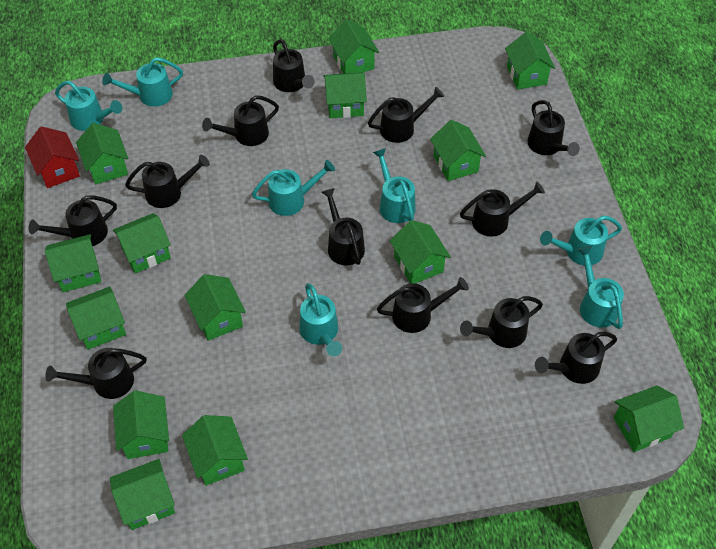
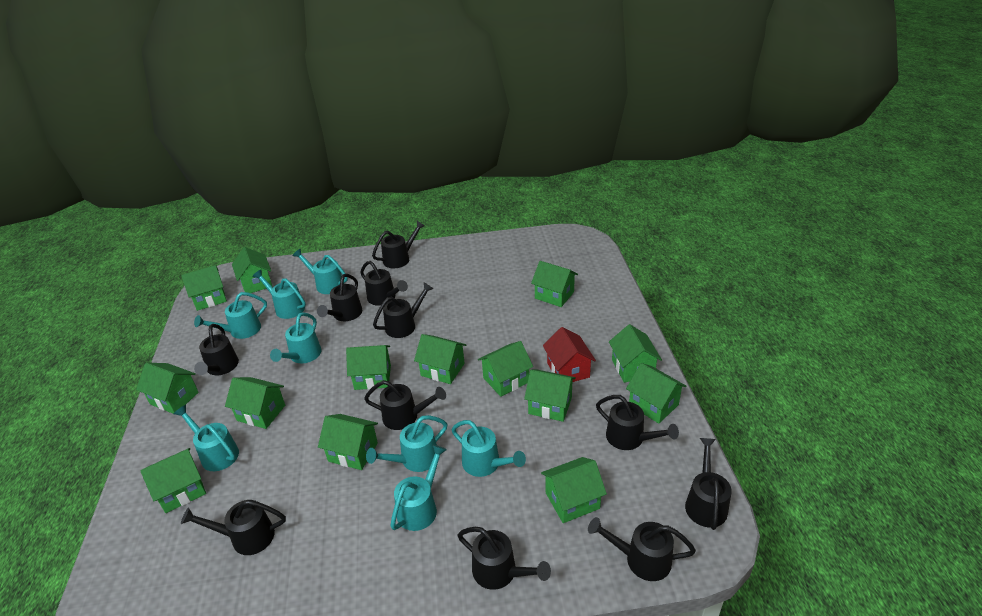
black watering can: 12 -> 11
turquoise watering can: 7 -> 8

